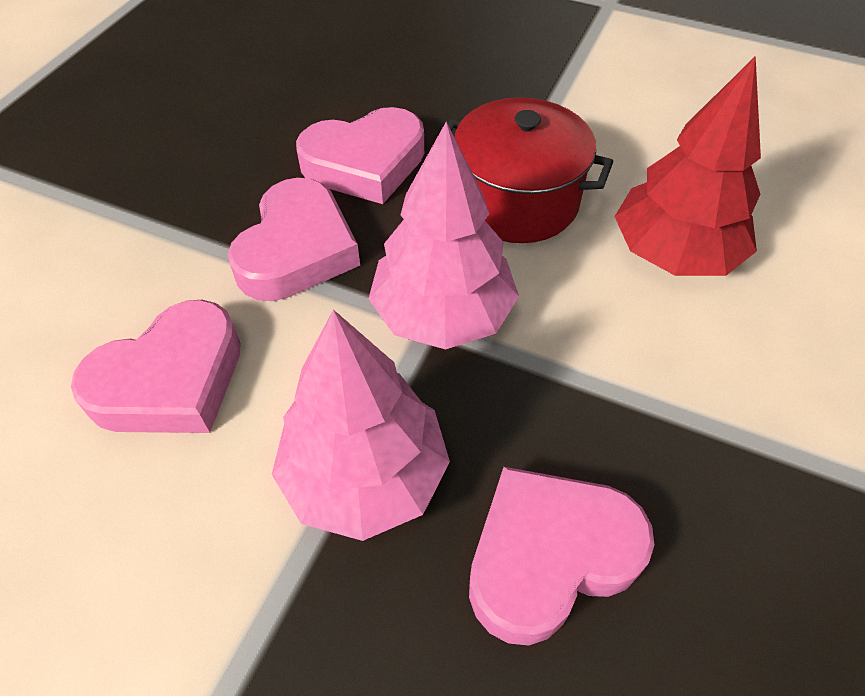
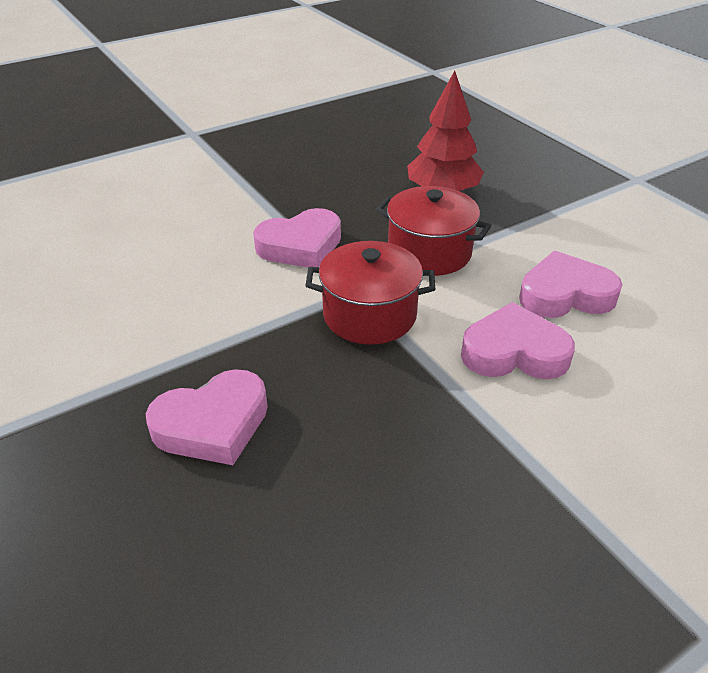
pink tree: 2 -> 0
red pot: 1 -> 2

